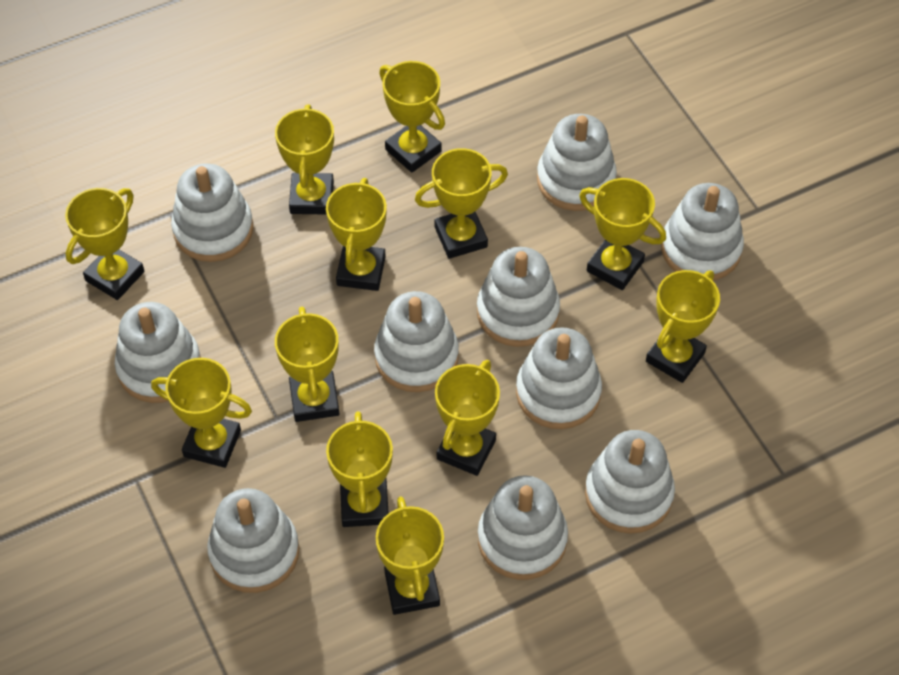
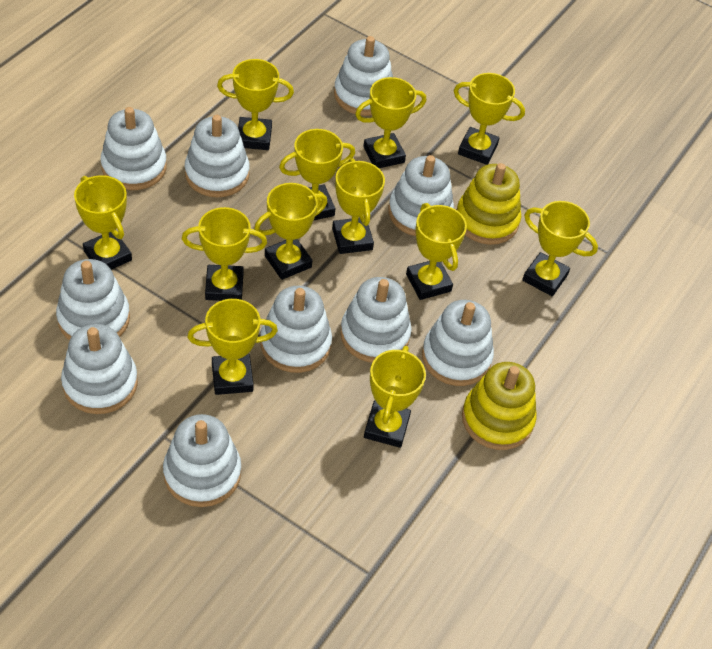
yellow stacking toy: 0 -> 2

